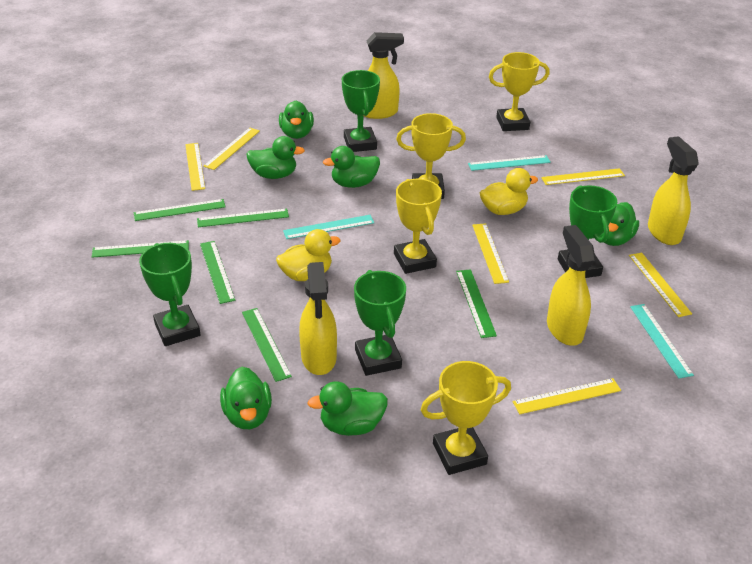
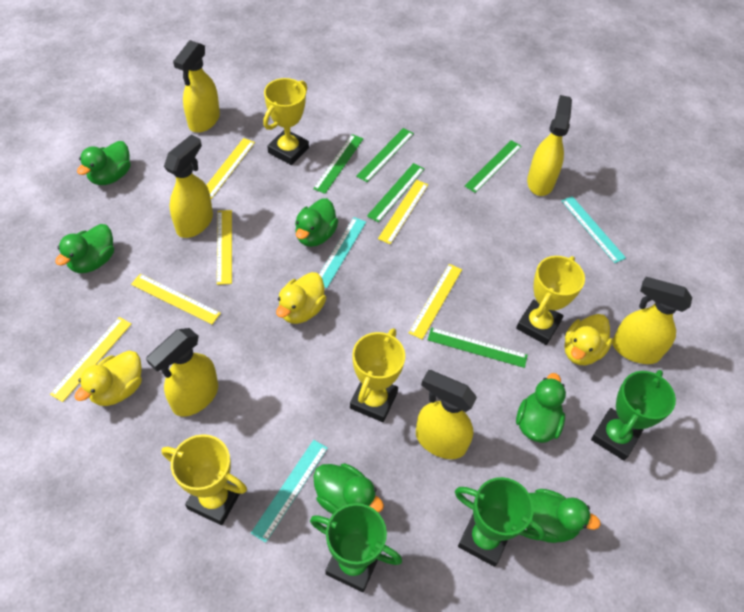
green ruler: 6 -> 5
green trophy: 4 -> 3
yellow duck: 2 -> 3
yellow spray bottle: 4 -> 6

